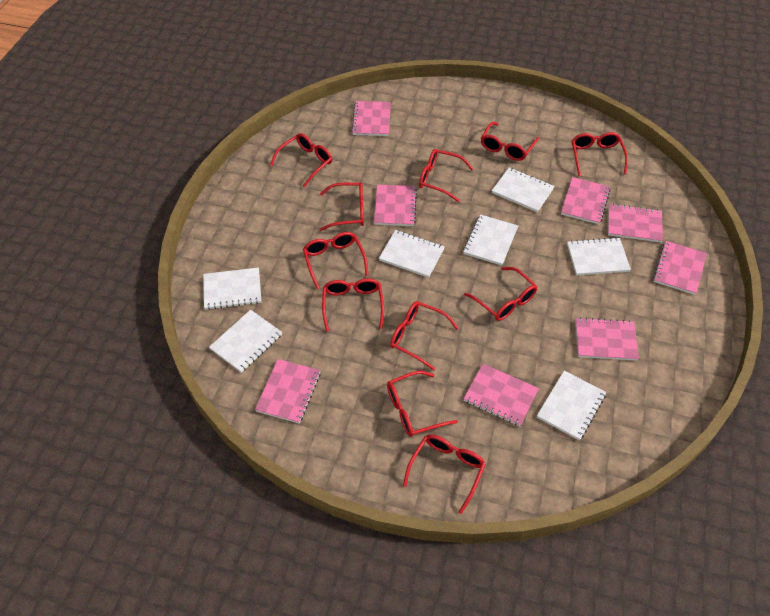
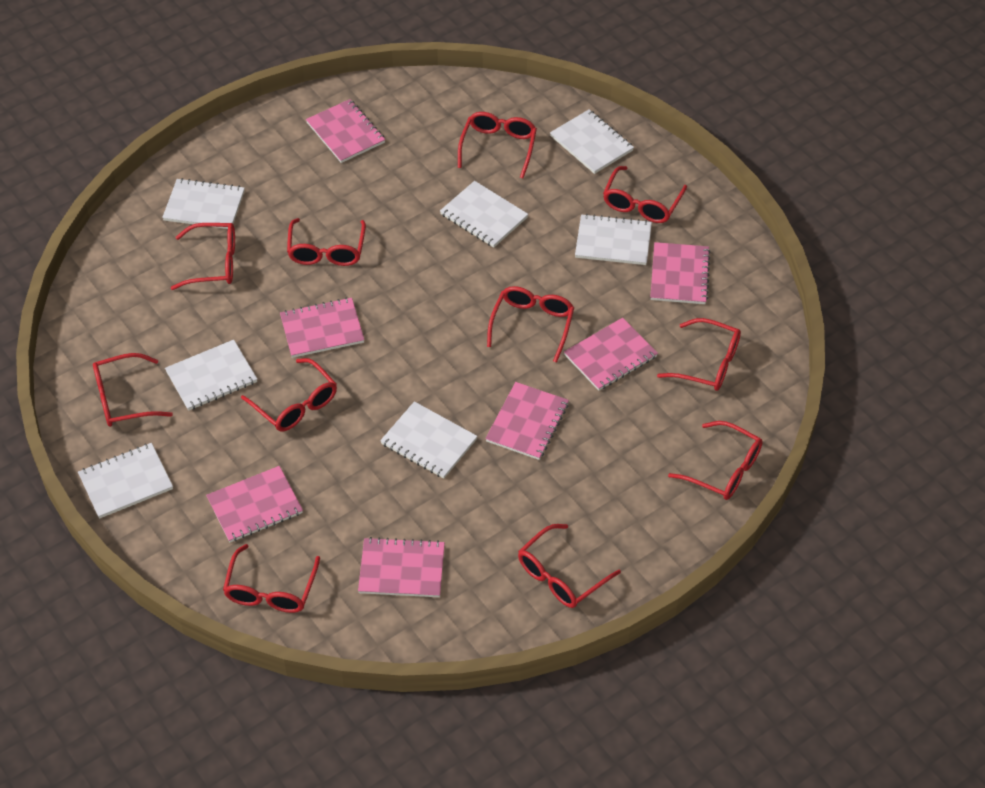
pink notebook: 8 -> 7

